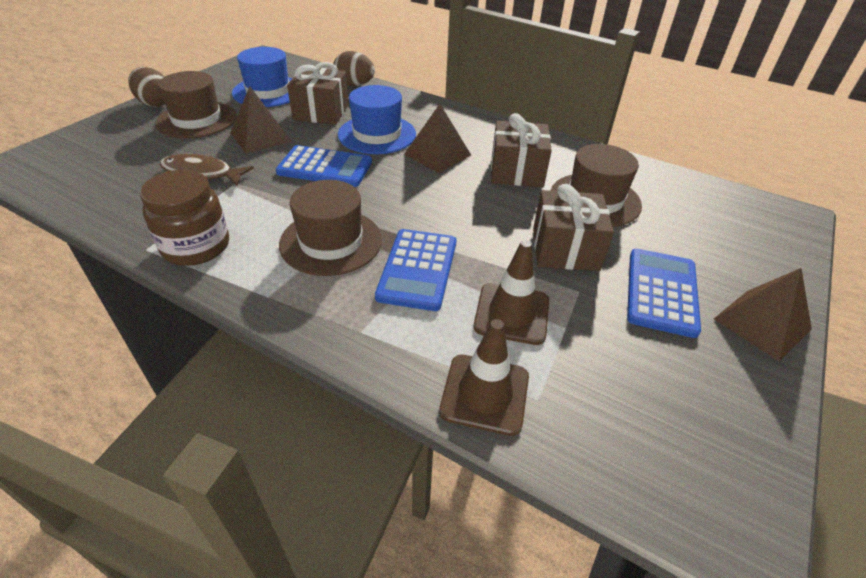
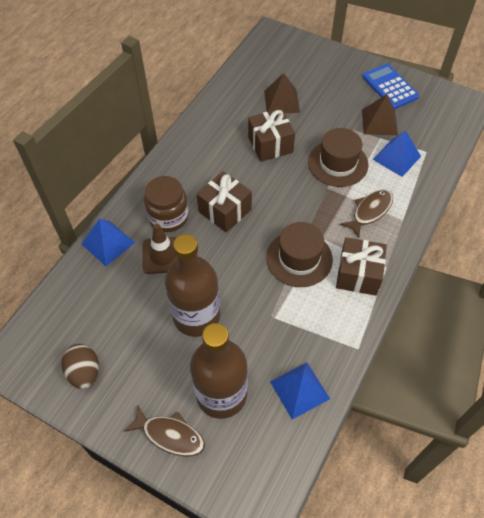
blue calculator: 3 -> 1
blue hat: 2 -> 0
blue pyramid: 0 -> 3
brown bottle: 0 -> 2
brown egg: 2 -> 1
brown fish: 1 -> 2
brown hat: 3 -> 2
brown pyramid: 3 -> 2
brown traffic cone: 2 -> 1

